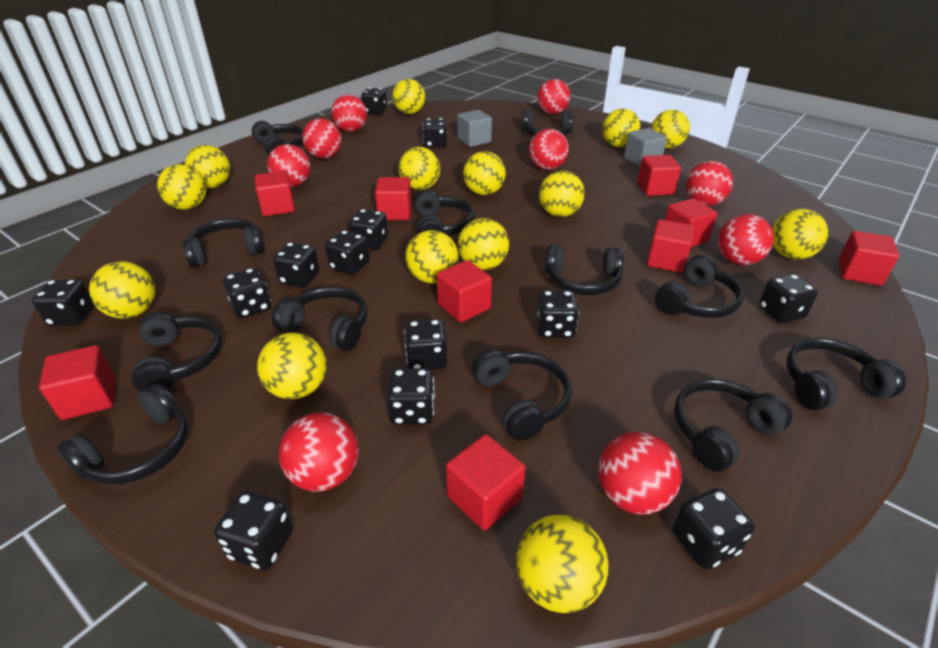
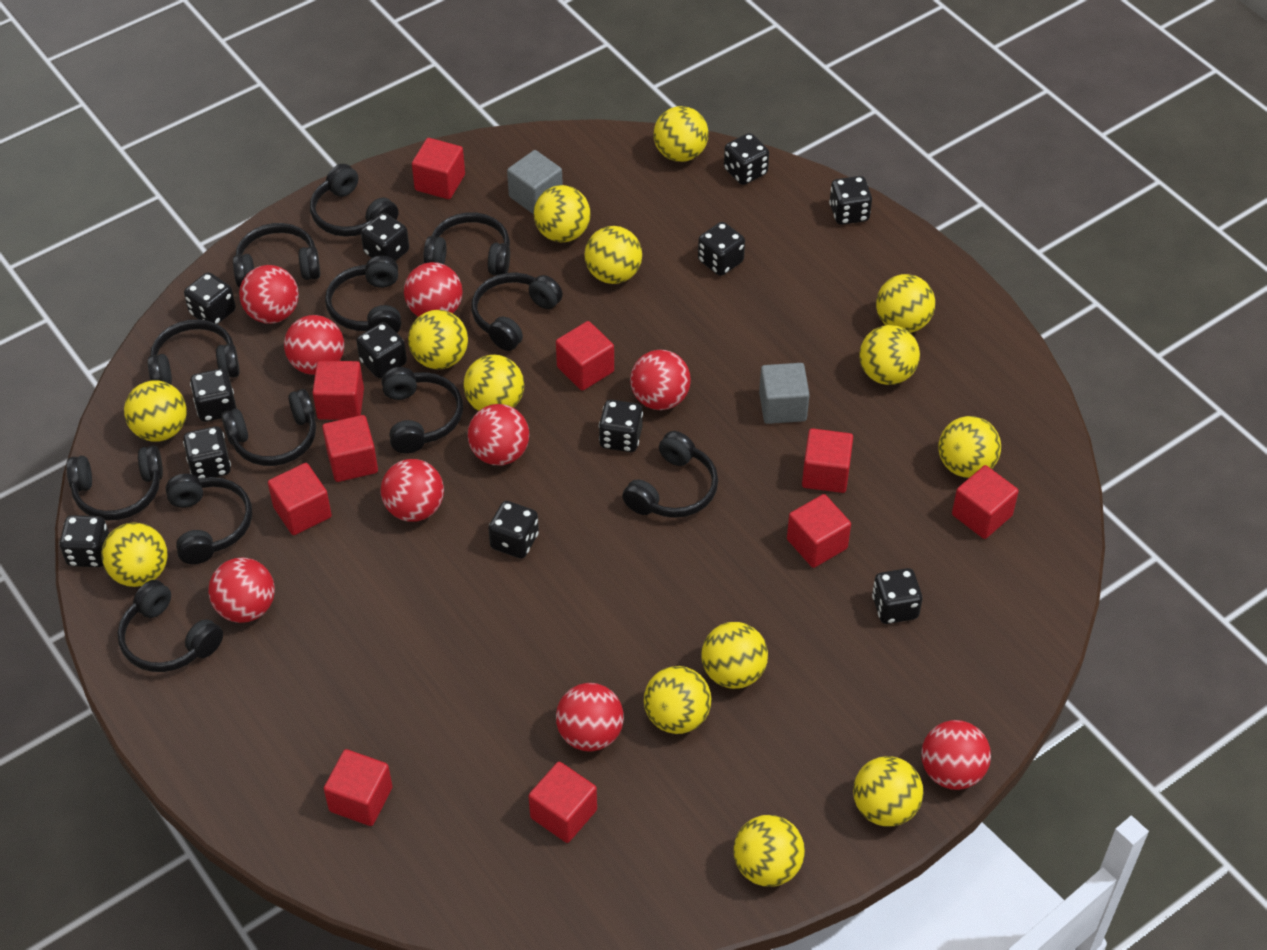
black dice: 13 -> 12
red cube: 9 -> 10

